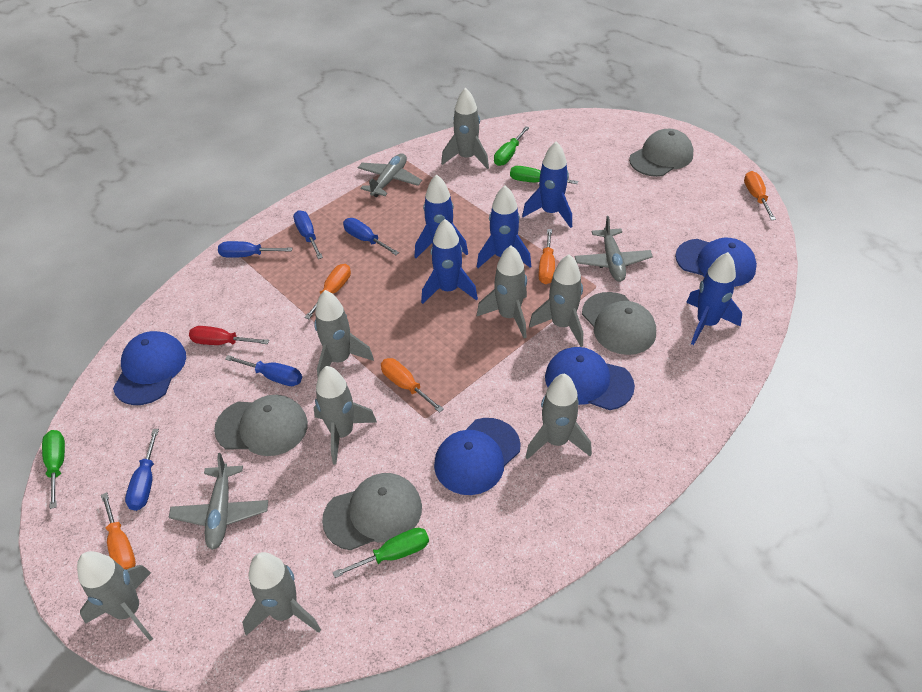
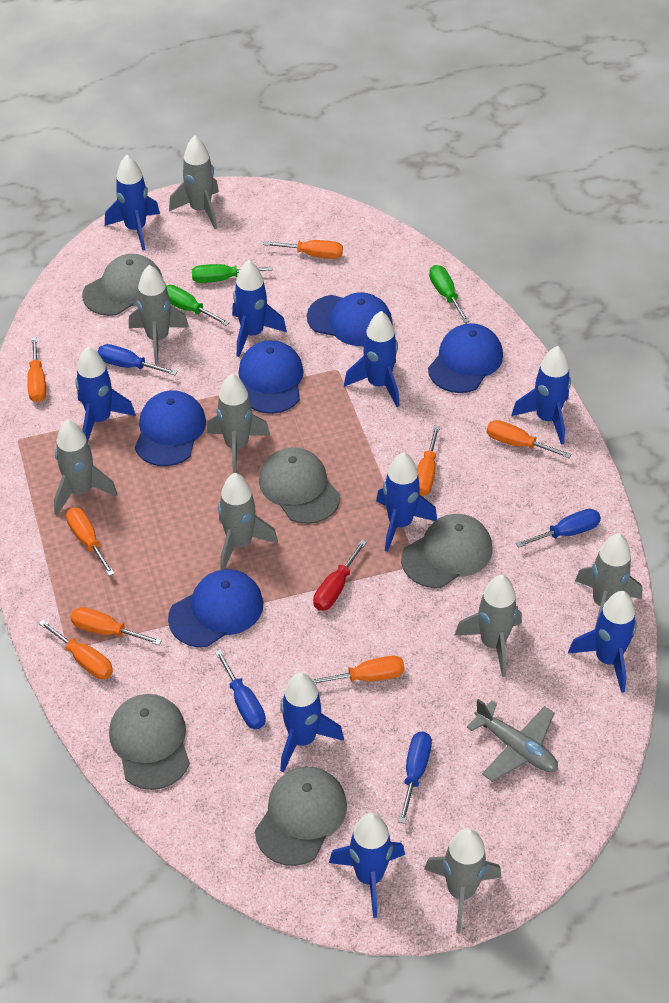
blue cap: 4 -> 5
blue rocket: 5 -> 9
blue screwdriver: 5 -> 4
green screwdriver: 4 -> 3
grey cap: 4 -> 5
grey plane: 3 -> 1
orange screwdriver: 5 -> 8

